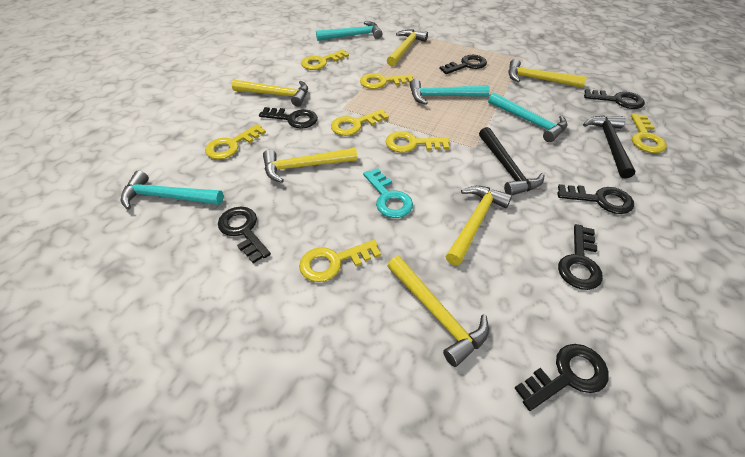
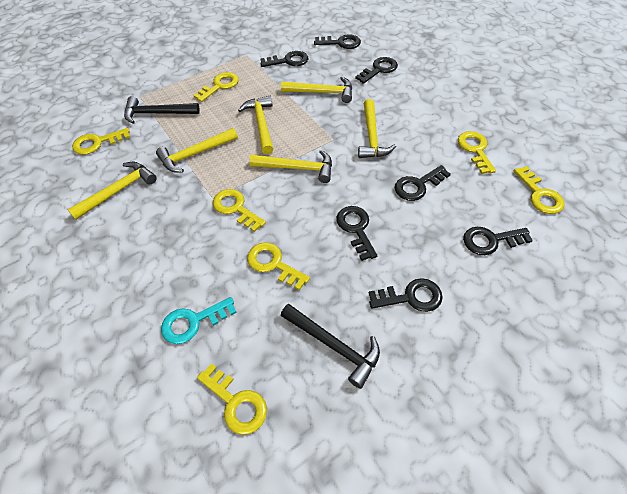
turquoise hammer: 4 -> 0

